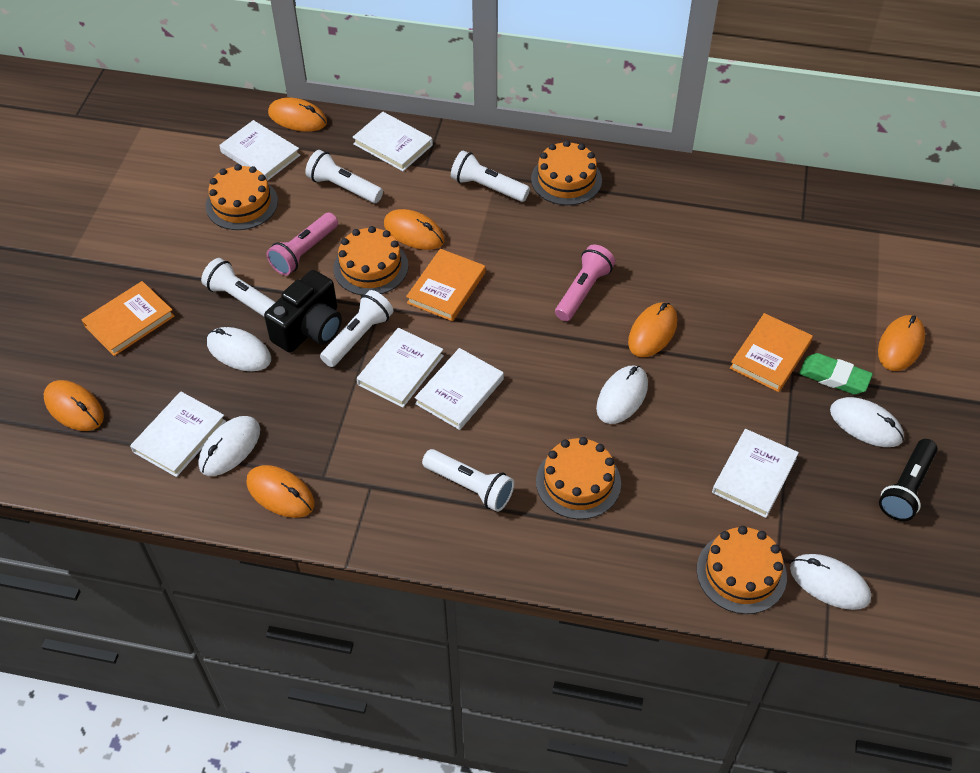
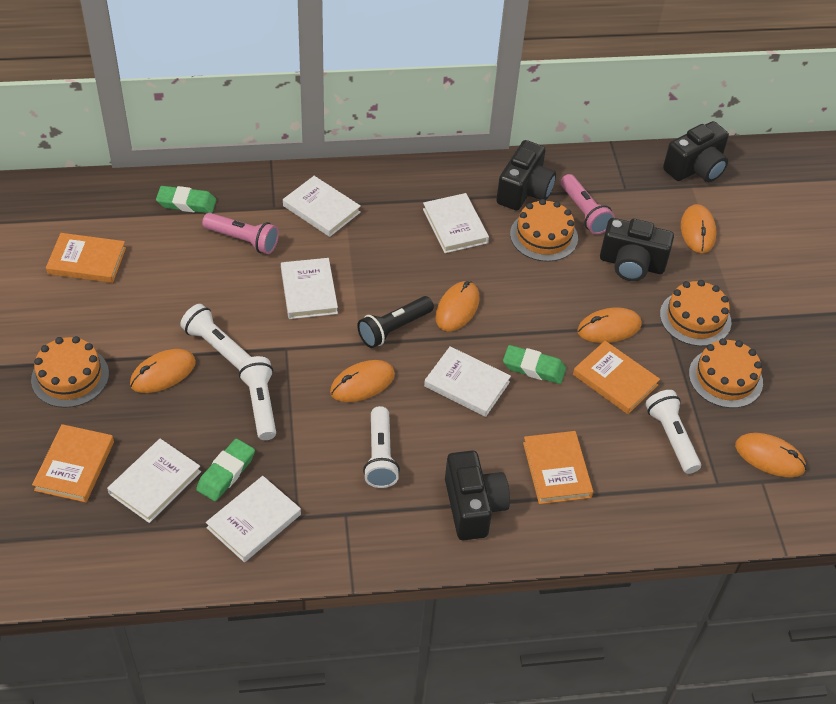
black camera: 1 -> 4
green eraser: 1 -> 3
orange book: 3 -> 4
orange cake: 5 -> 4
white flashlight: 5 -> 4
white mouse: 5 -> 0

